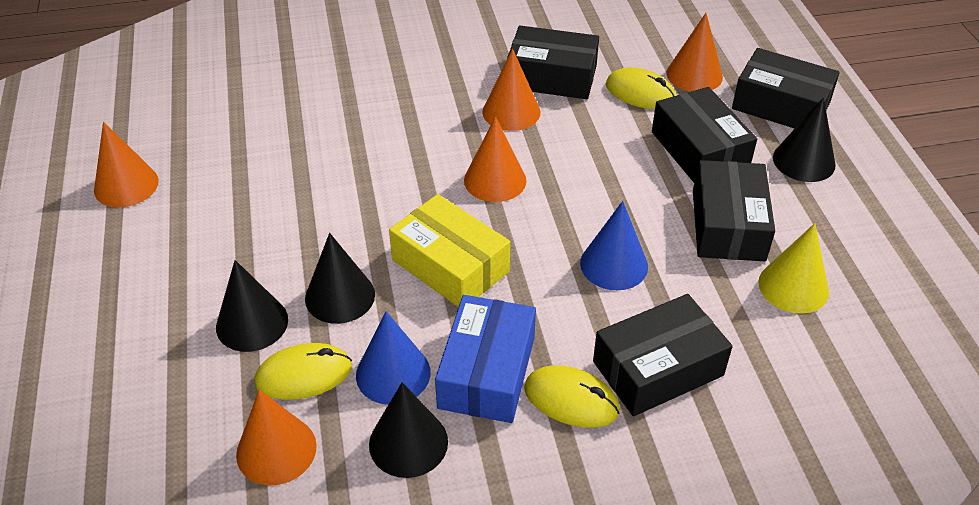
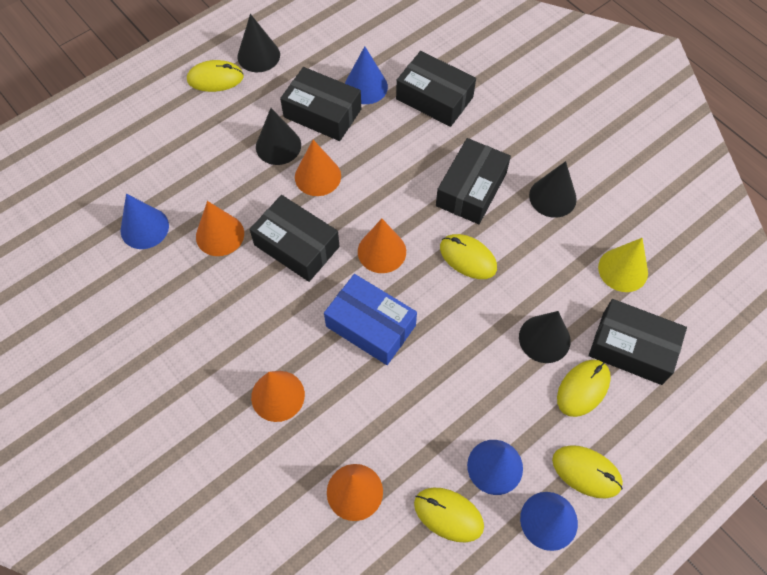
blue cone: 2 -> 4
yellow box: 1 -> 0
yellow mouse: 3 -> 5

